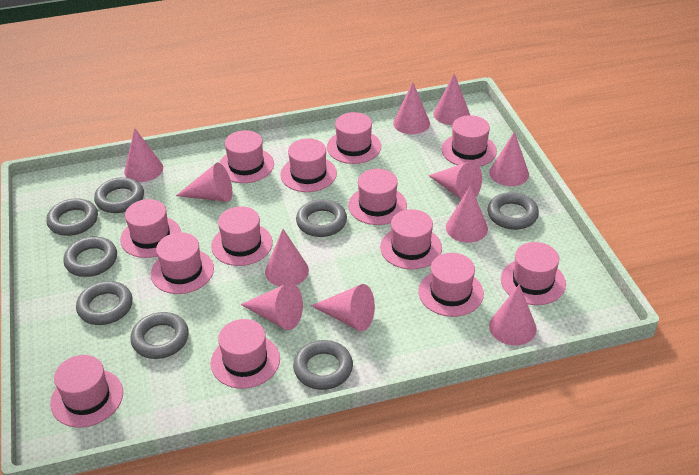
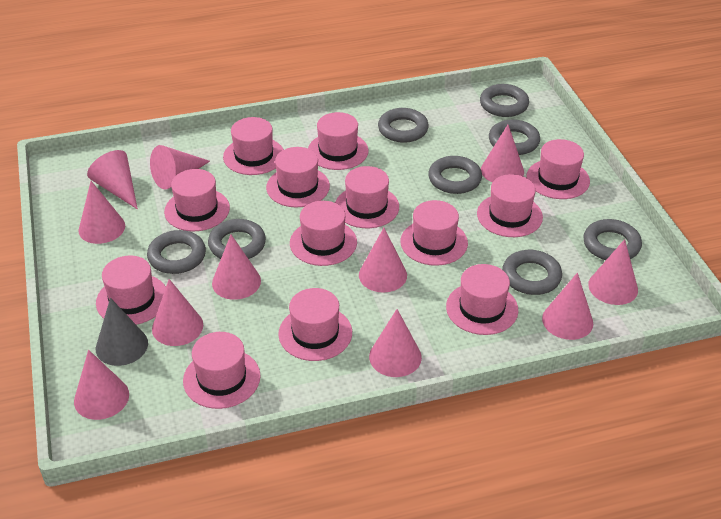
grey cone: 0 -> 1

